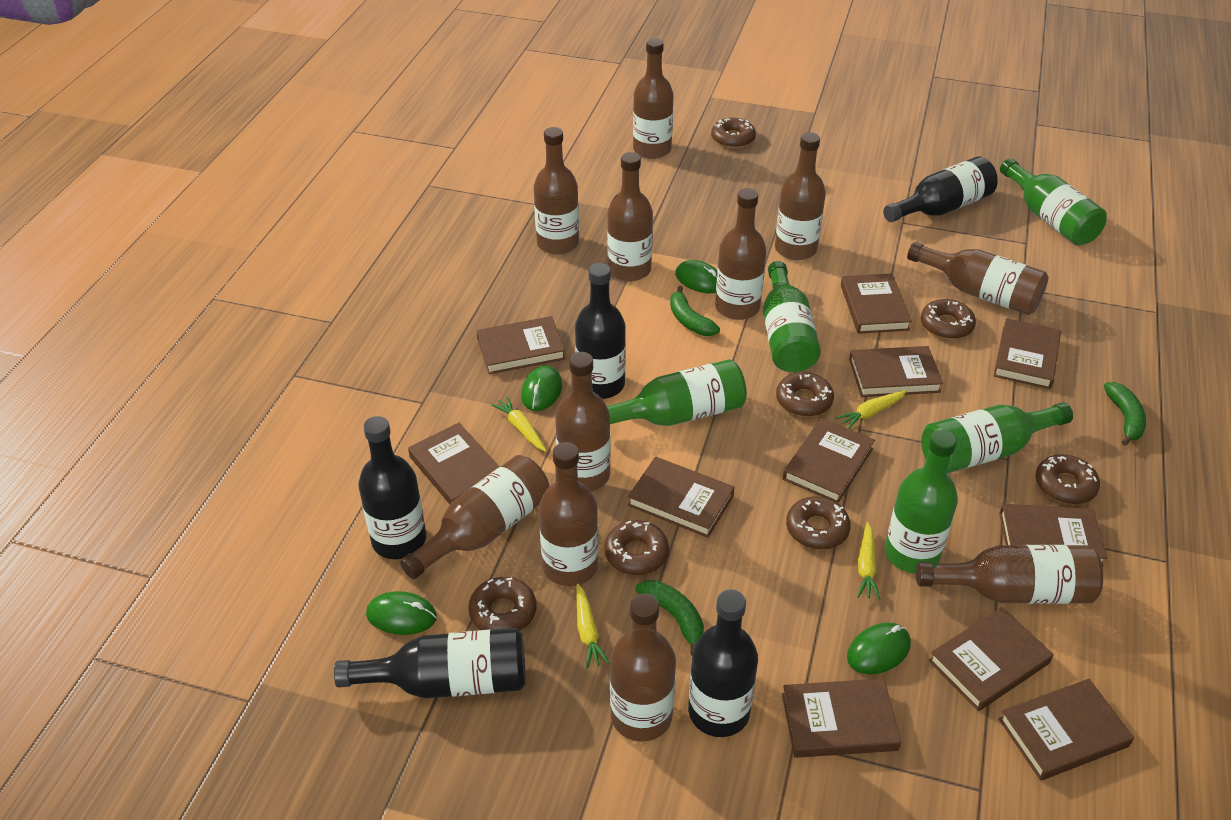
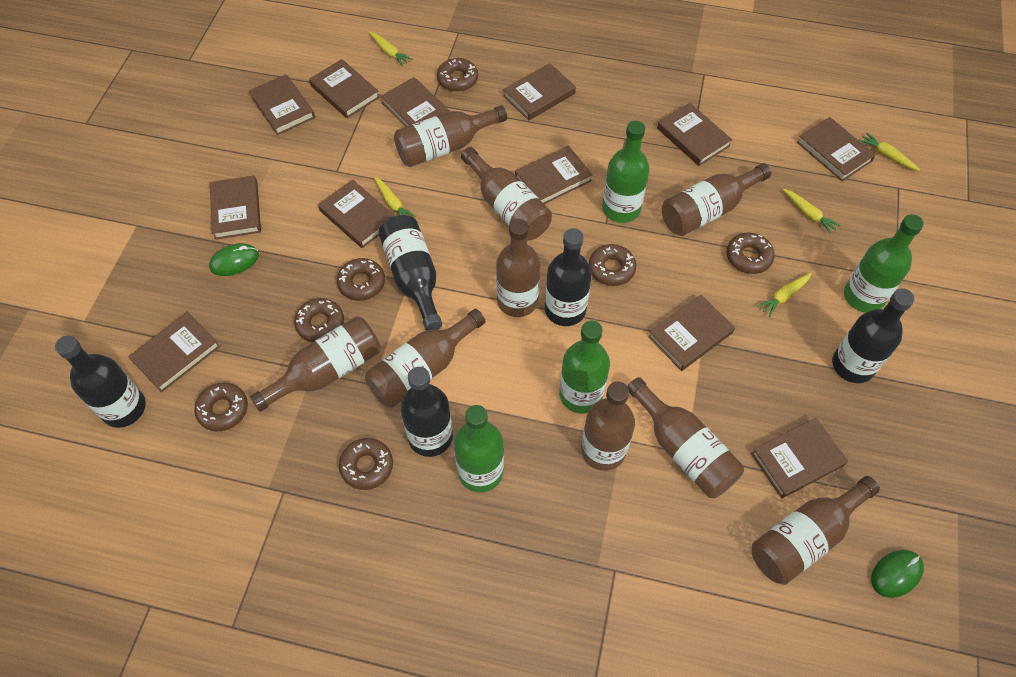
brown book: 11 -> 12
brown bottle: 11 -> 9
green banana: 3 -> 0
green bottle: 5 -> 4
green mouse: 4 -> 2
yellow carrot: 4 -> 5

